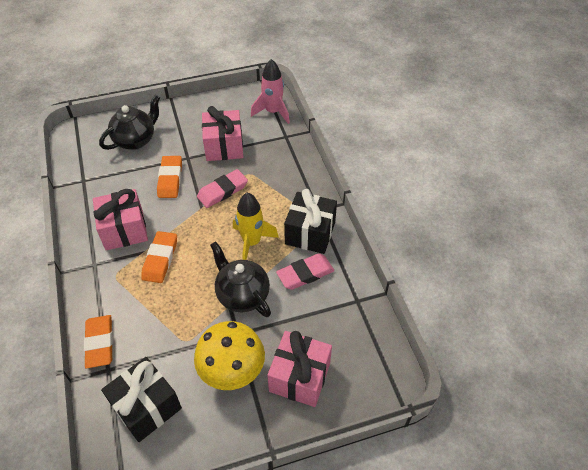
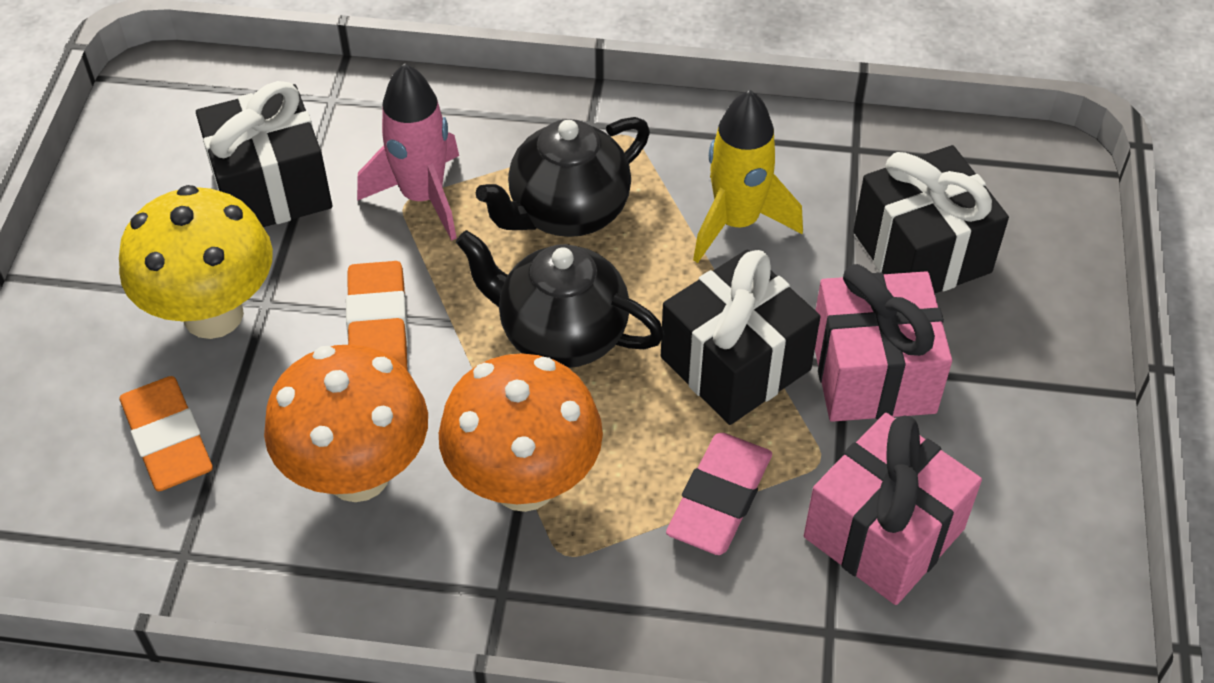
black gift: 2 -> 3
orange eraser: 3 -> 2
orange mushroom: 0 -> 2
pink eraser: 2 -> 1
pink gift: 3 -> 2

